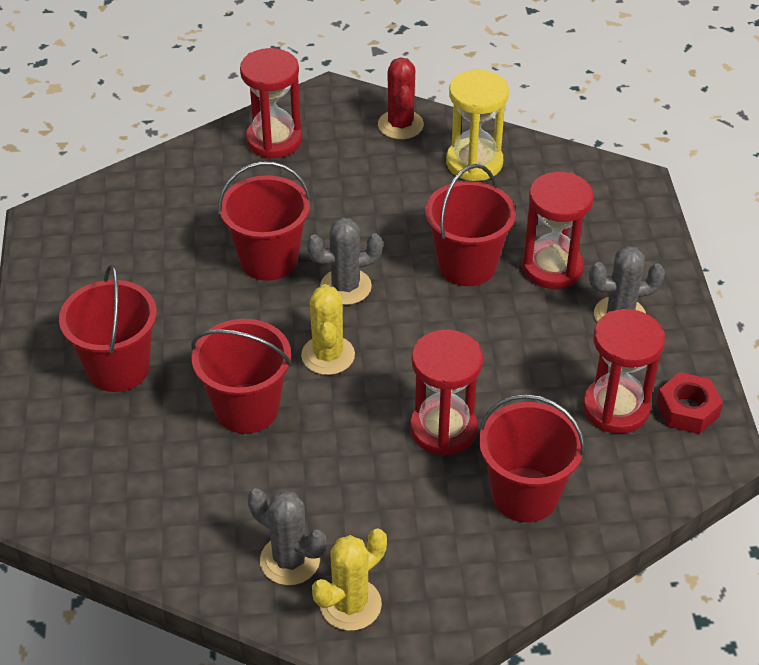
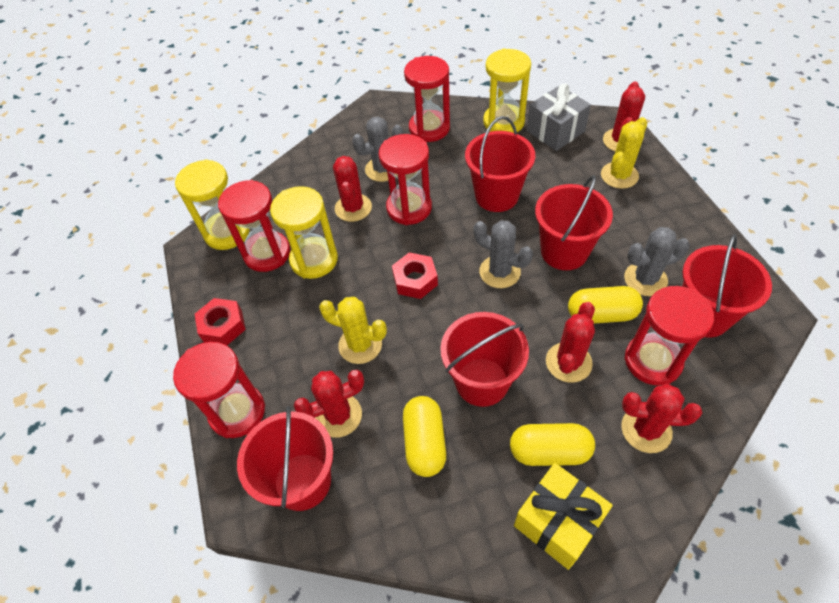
grey gift: 0 -> 1
red cactus: 1 -> 5
red hourglass: 4 -> 5
red nut: 1 -> 2
yellow capsule: 0 -> 3
yellow gift: 0 -> 1
yellow hourglass: 1 -> 3

